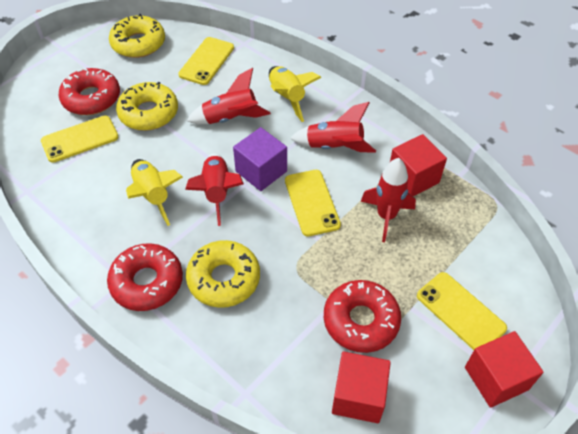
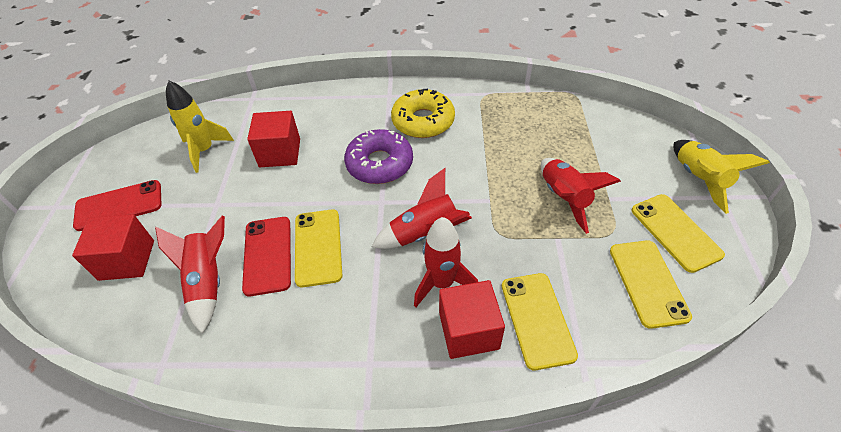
purple cube: 1 -> 0
purple donut: 0 -> 1
red donut: 3 -> 0
red phone: 0 -> 2
yellow donut: 3 -> 1

